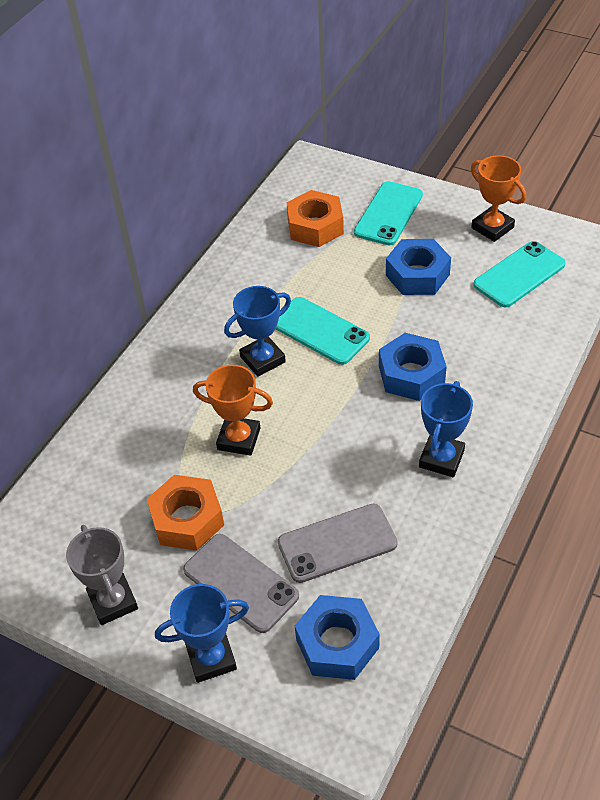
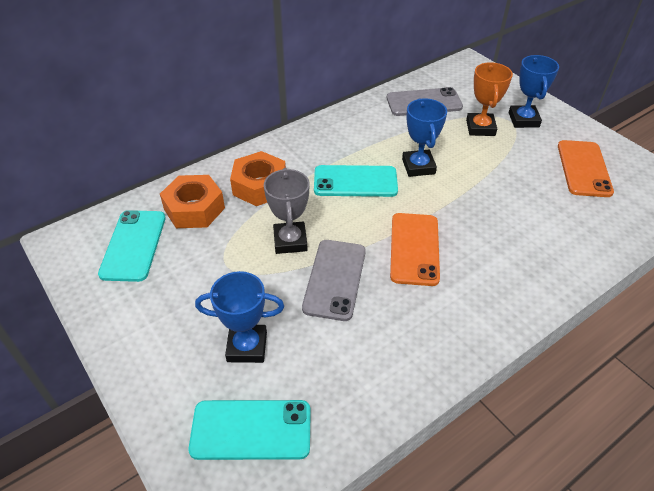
blue nut: 3 -> 0
orange phone: 0 -> 2
orange trophy: 2 -> 1

